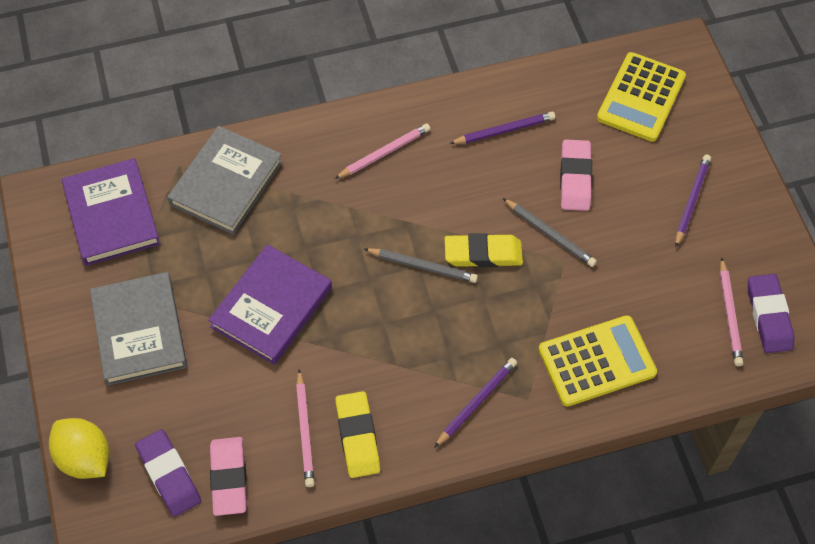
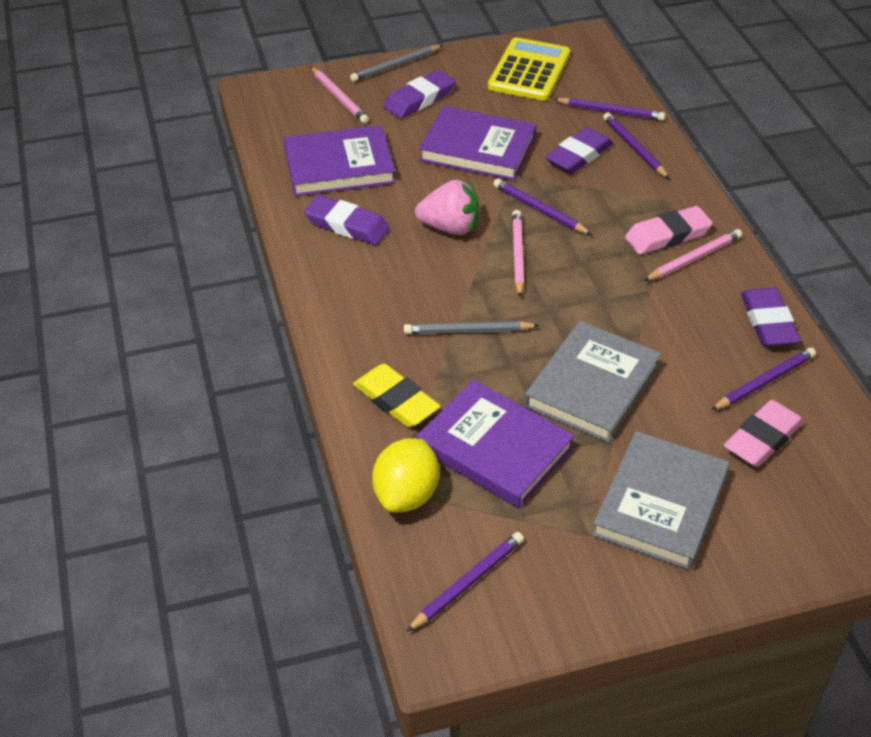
pink strawberry: 0 -> 1
purple book: 2 -> 3
purple eraser: 2 -> 4
purple pencil: 3 -> 5
yellow calculator: 2 -> 1
yellow eraser: 2 -> 1

